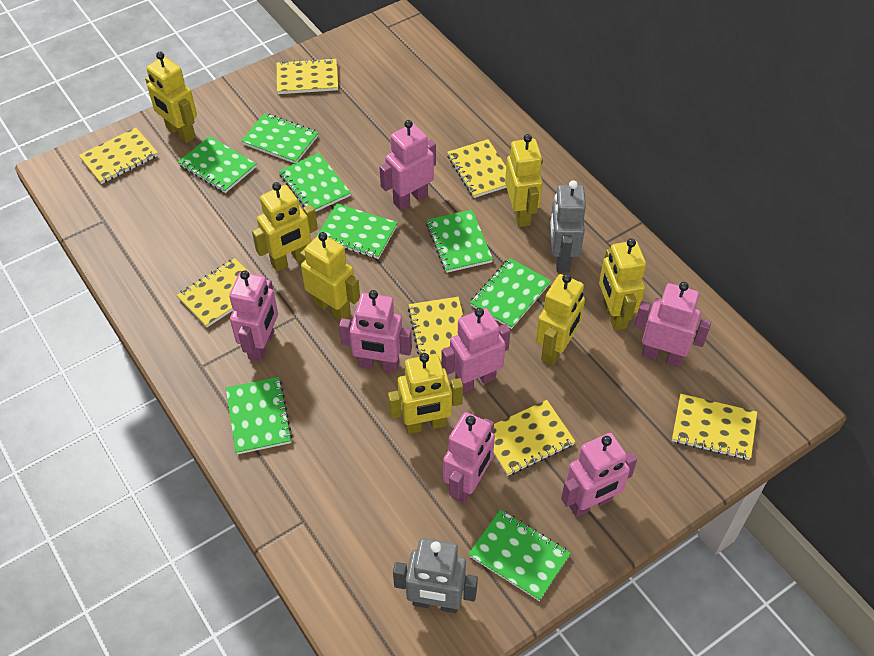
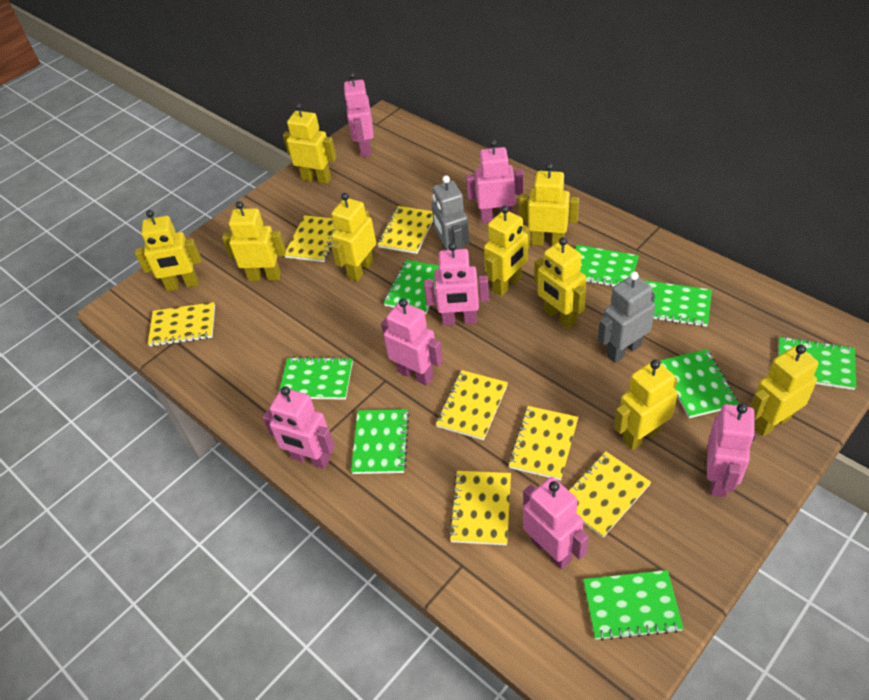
yellow robot: 7 -> 9

